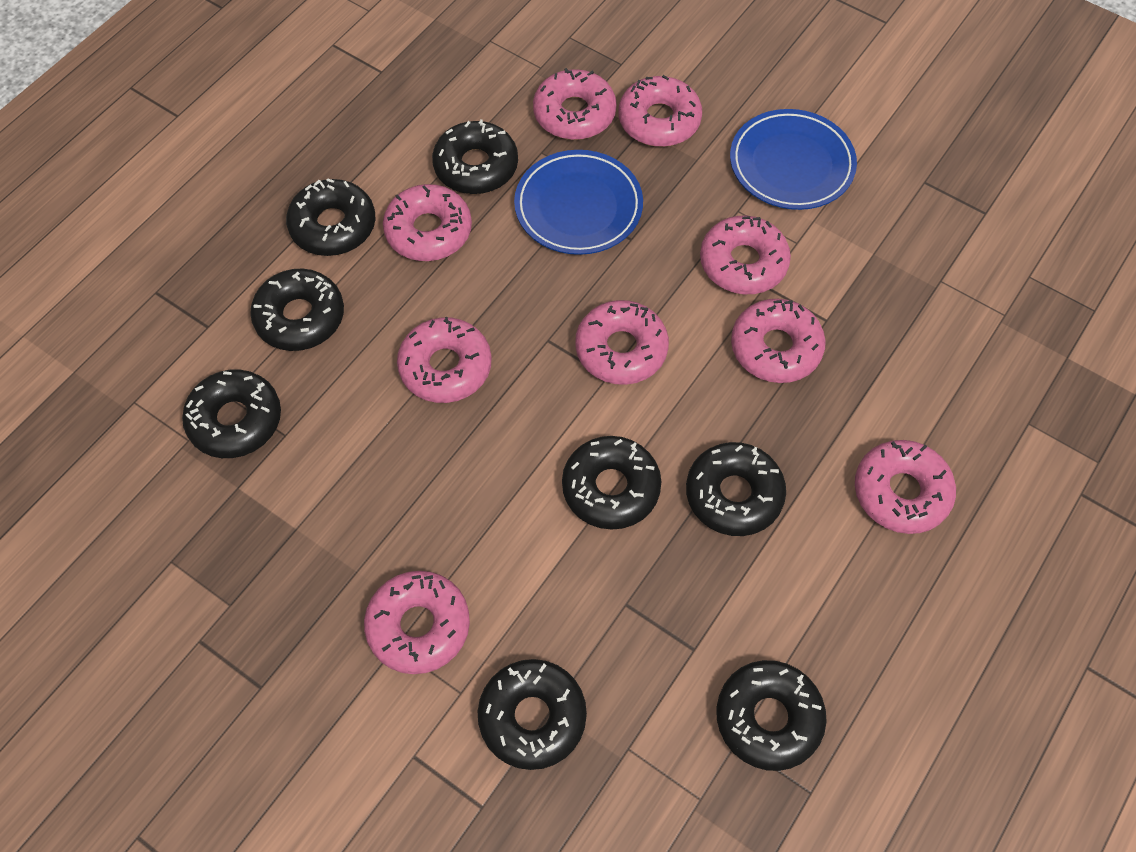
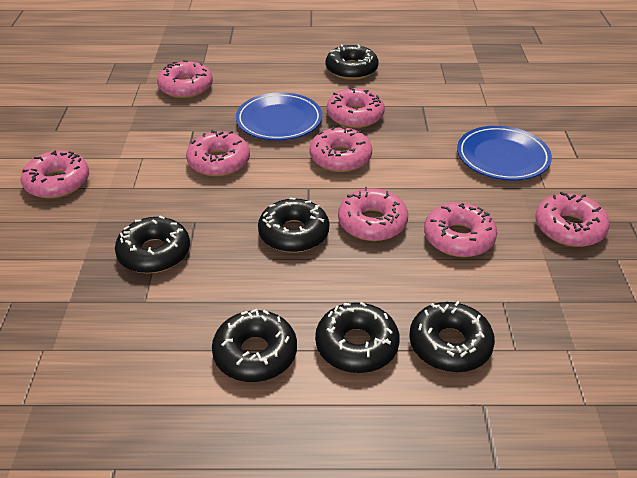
black donut: 8 -> 6
pink donut: 9 -> 8

